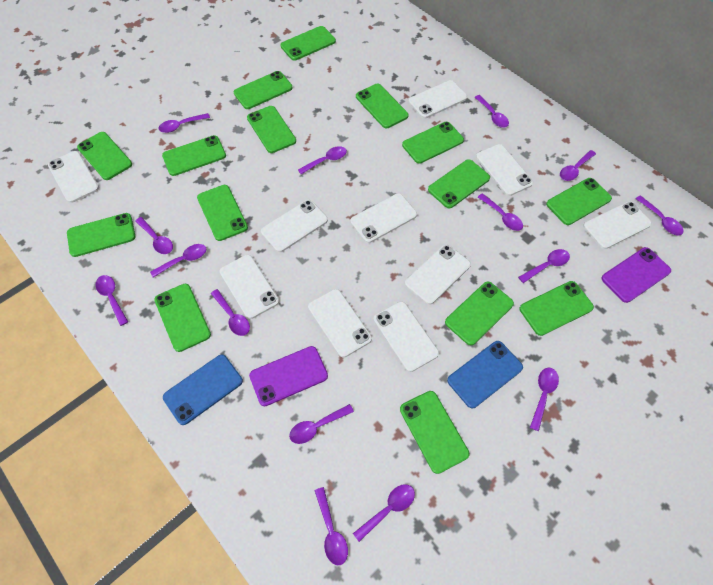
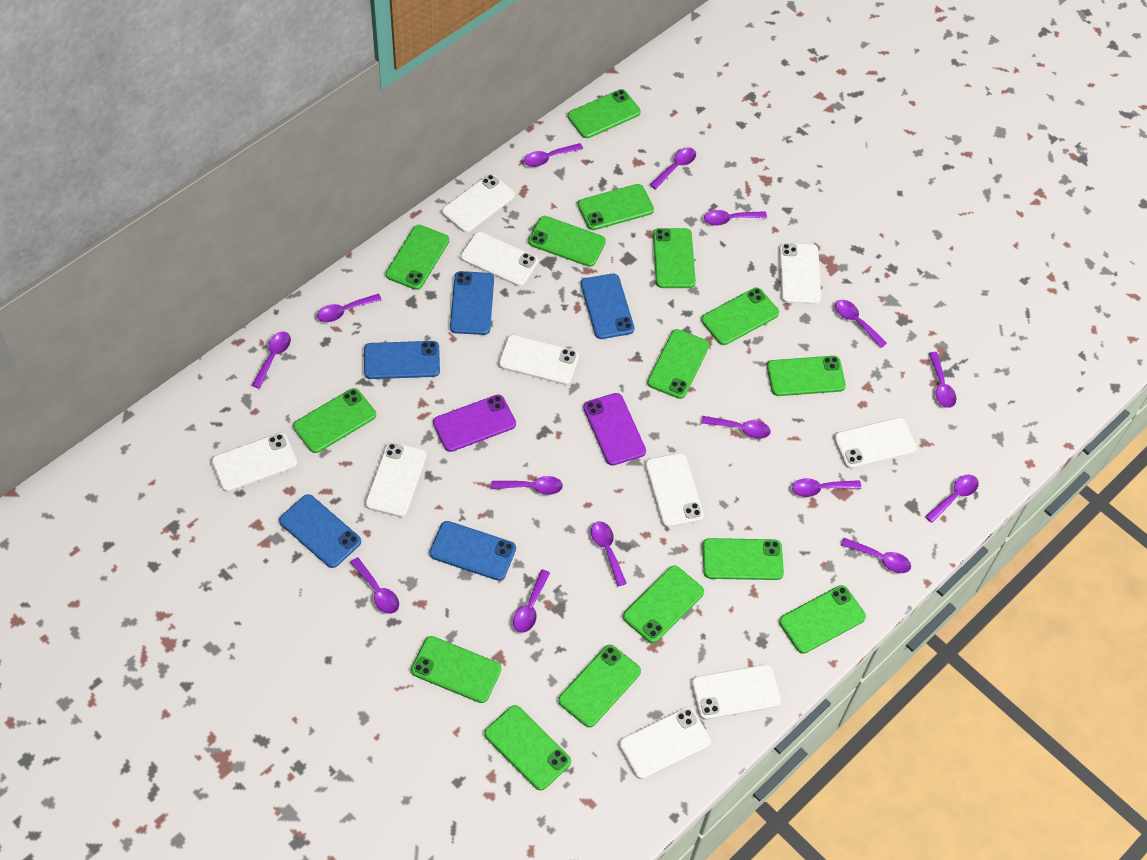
blue phone: 2 -> 5

